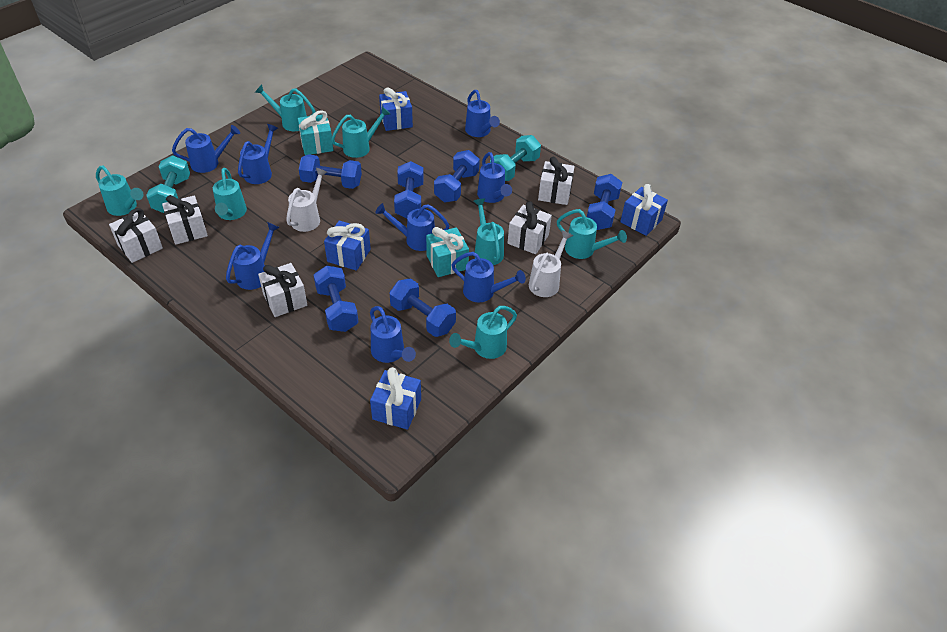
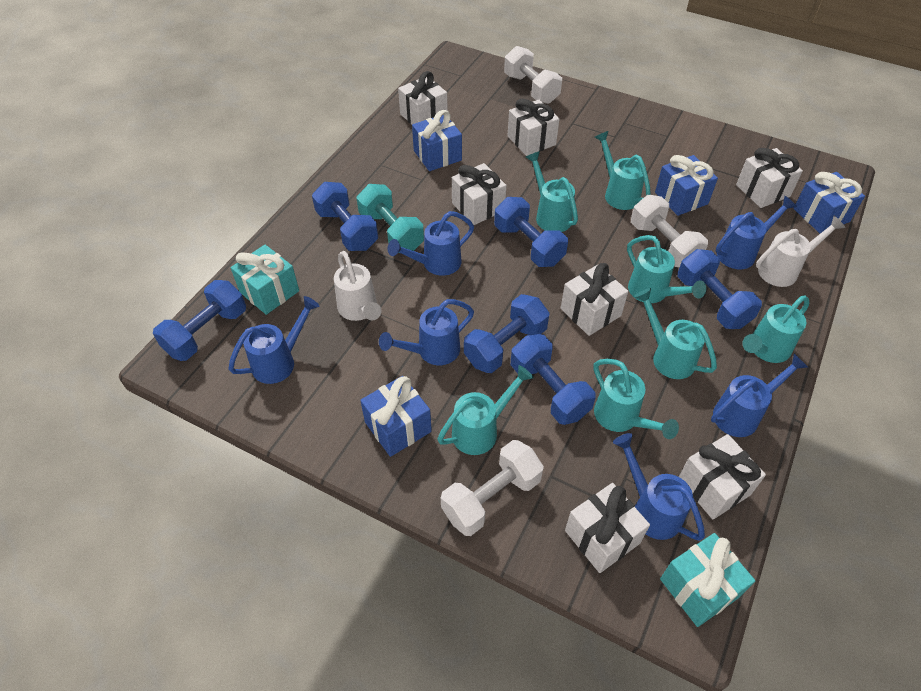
blue watering can: 8 -> 6
turquoise dumbbell: 2 -> 1
white dumbbell: 0 -> 3
white gift: 5 -> 7

